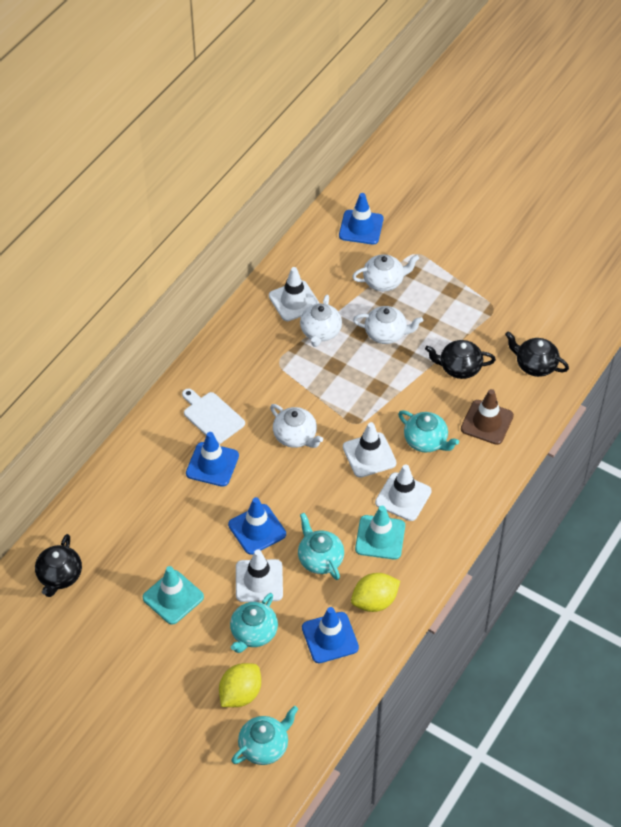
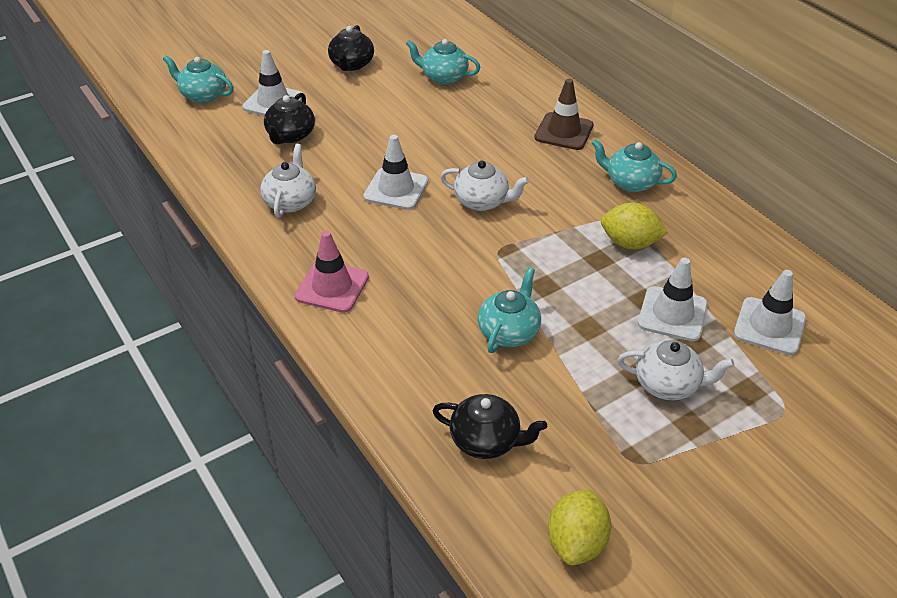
blue traffic cone: 4 -> 0
pink traffic cone: 0 -> 1
turquoise traffic cone: 2 -> 0
white cutting board: 1 -> 0
white teapot: 4 -> 3

